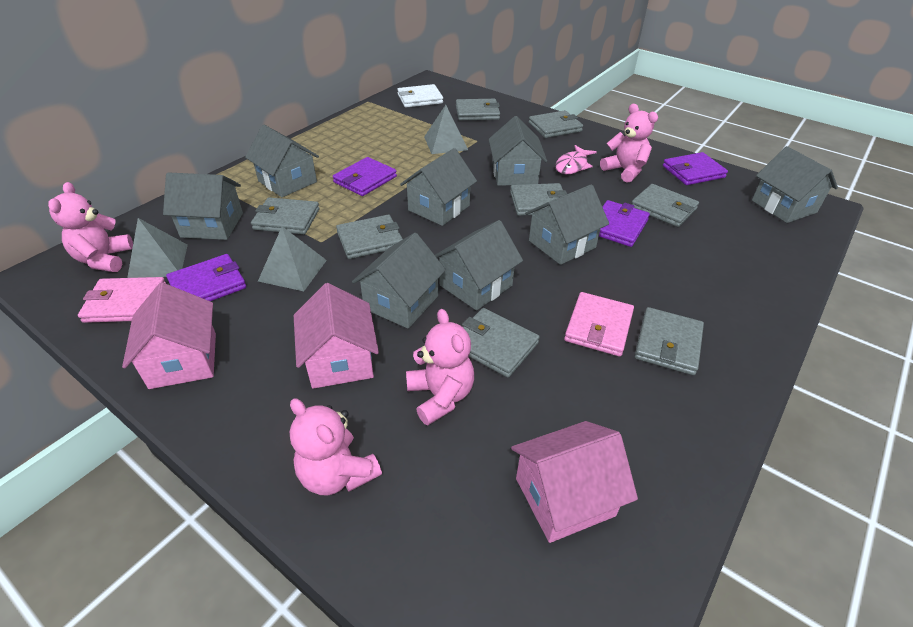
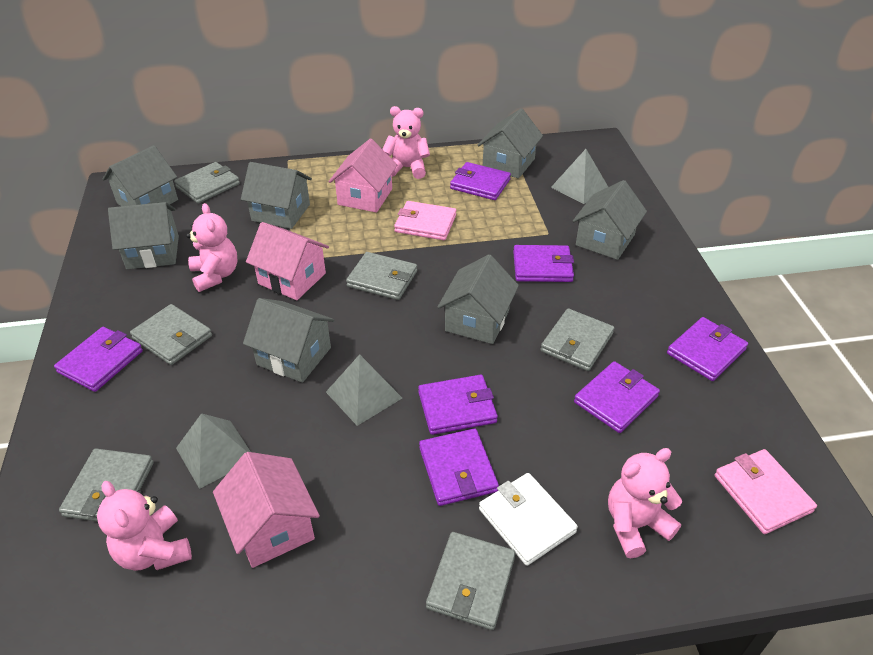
grey house: 8 -> 7
grey wallet: 8 -> 6
pink fish: 1 -> 0
purple wallet: 4 -> 7

